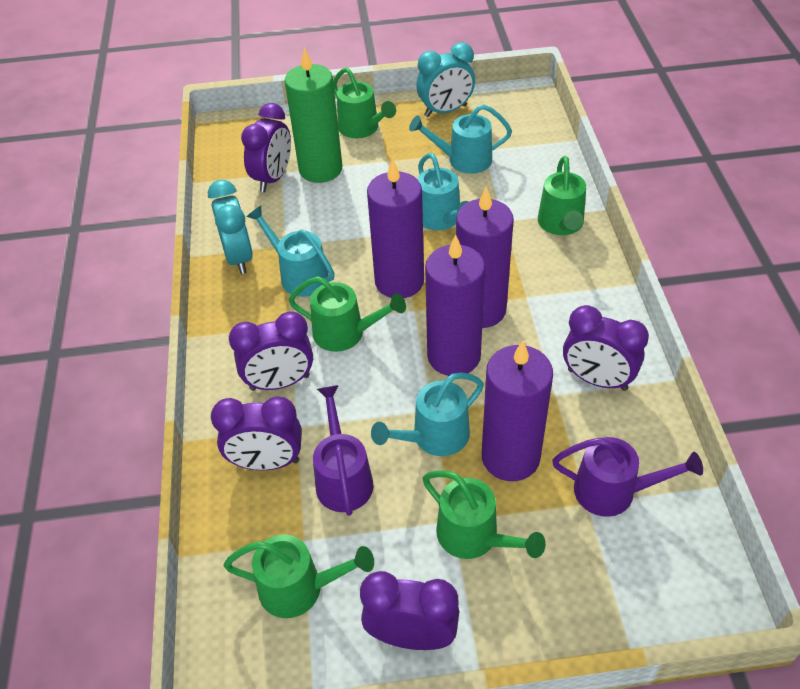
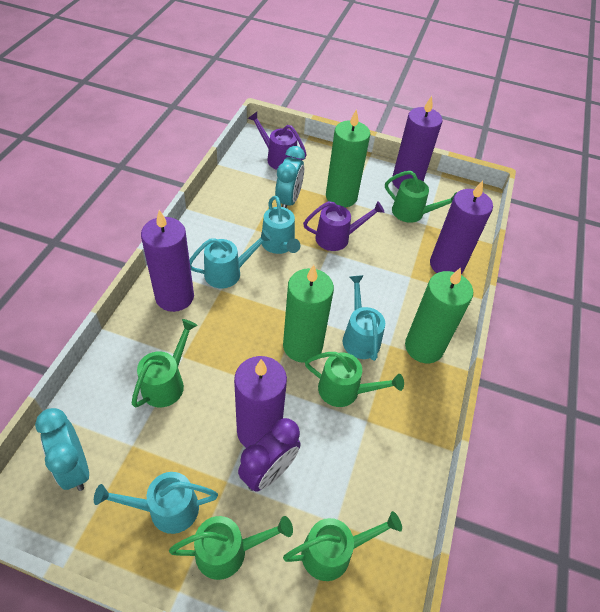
green candle: 1 -> 3
purple clock: 5 -> 1

